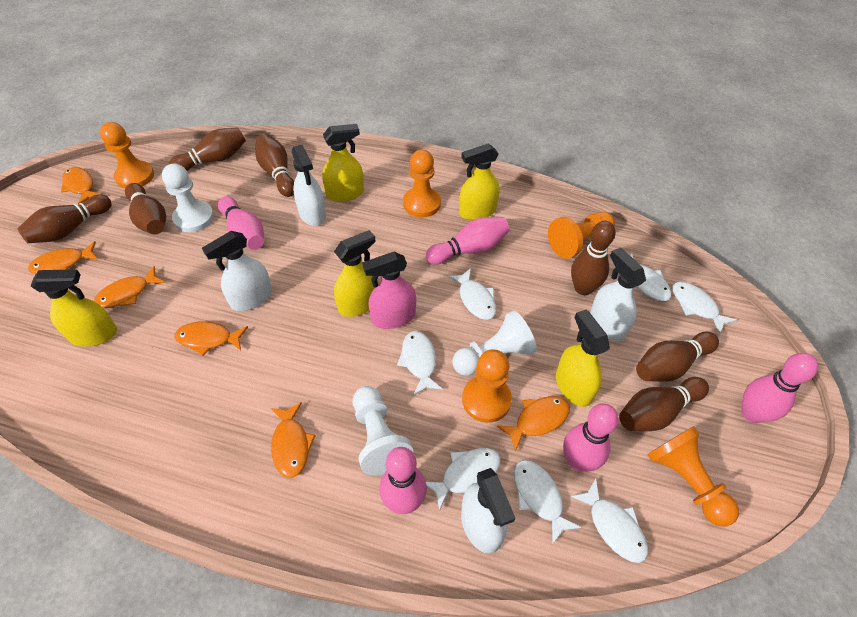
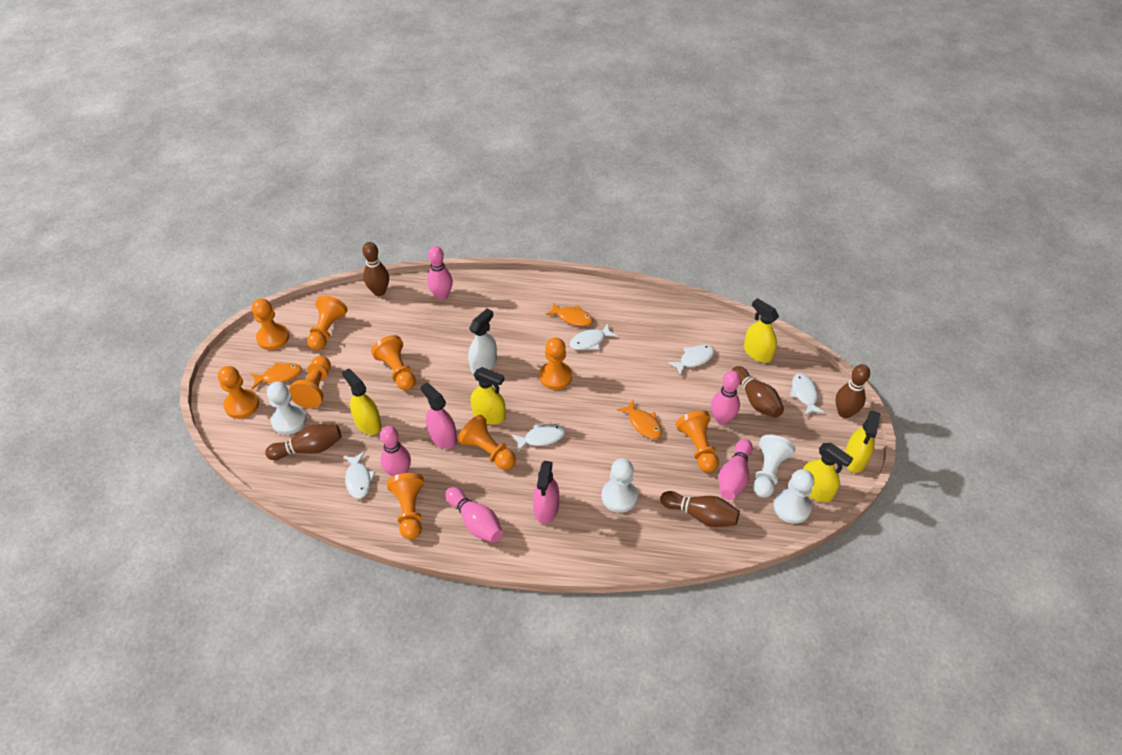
brown bowling pin: 7 -> 5
orange fish: 6 -> 3
orange pawn: 5 -> 9
pink spray bottle: 1 -> 2
white fish: 7 -> 5
white pawn: 3 -> 4
white spray bottle: 4 -> 1

